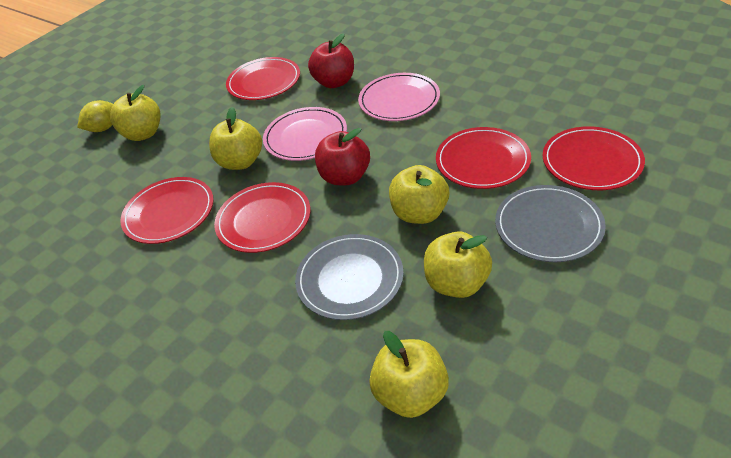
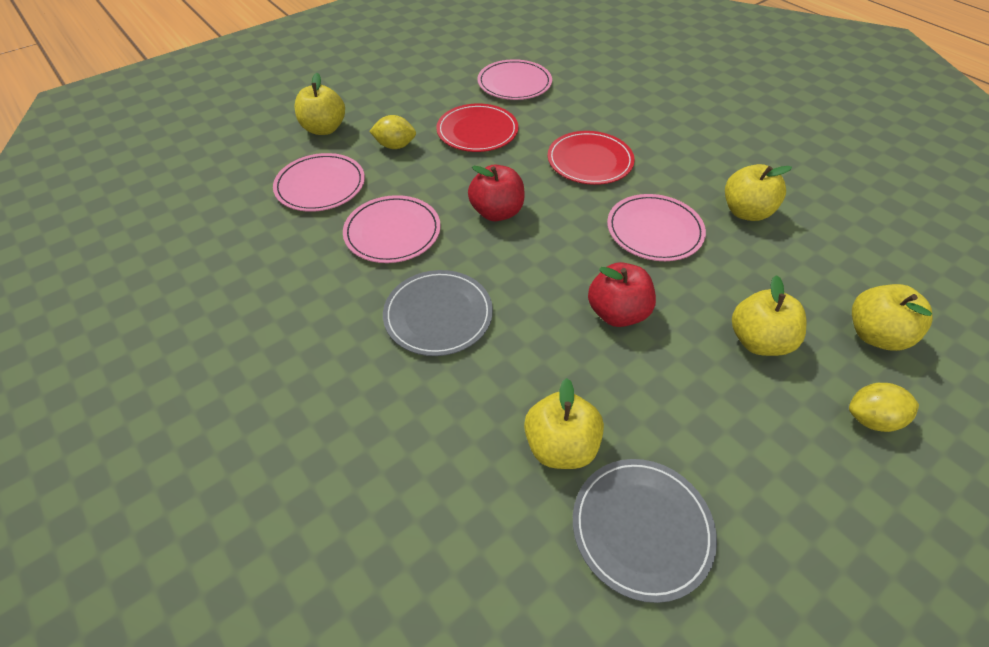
pink plate: 2 -> 4
red plate: 5 -> 2
yellow lemon: 1 -> 2

